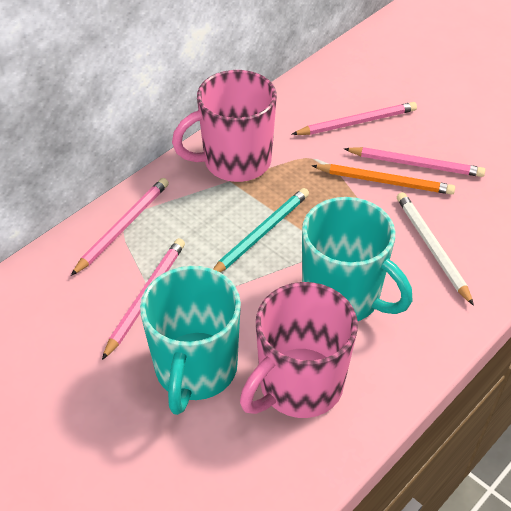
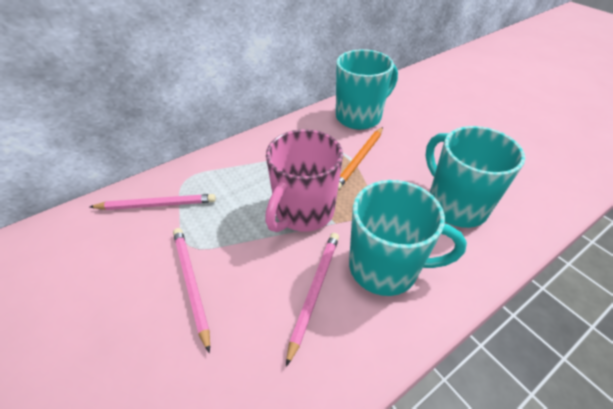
pink mug: 2 -> 1
pink pencil: 4 -> 3
turquoise mug: 2 -> 3
turquoise pencil: 1 -> 0
white pencil: 1 -> 0

